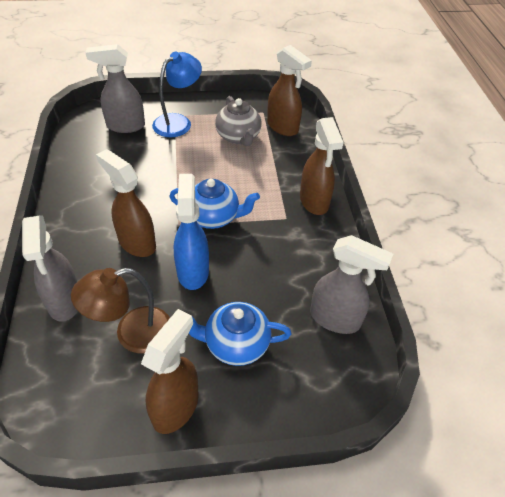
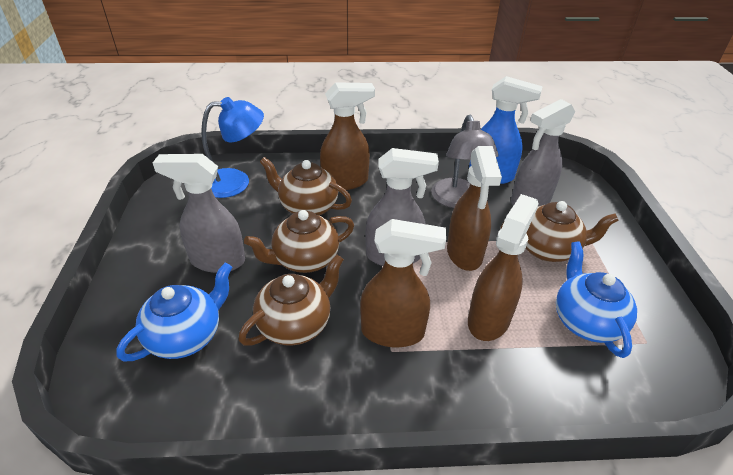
brown lamp: 1 -> 0
brown teapot: 0 -> 4
grey lamp: 0 -> 1
grey teapot: 1 -> 0

